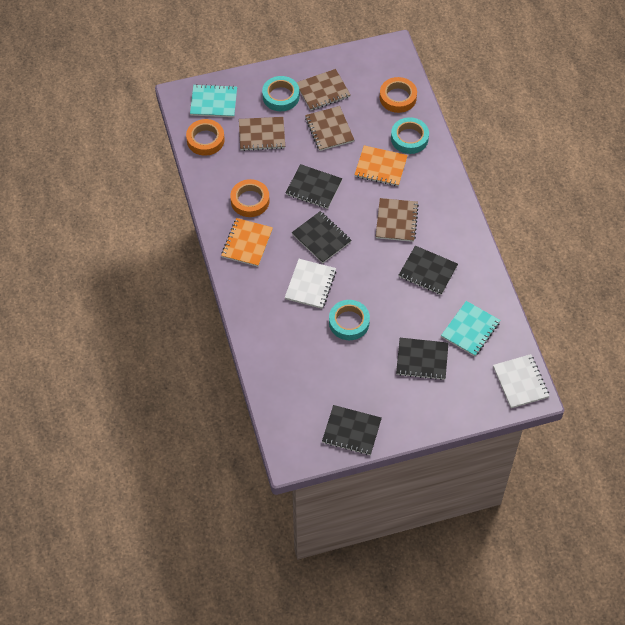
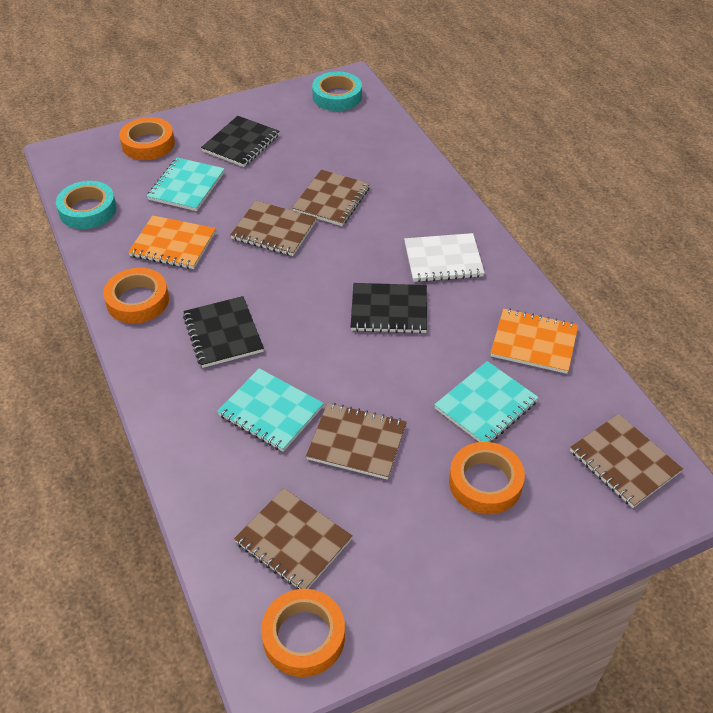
black notebook: 5 -> 3
brown notebook: 4 -> 5
orange tape: 3 -> 4
turquoise notebook: 2 -> 3
turquoise tape: 3 -> 2
white notebook: 2 -> 1

